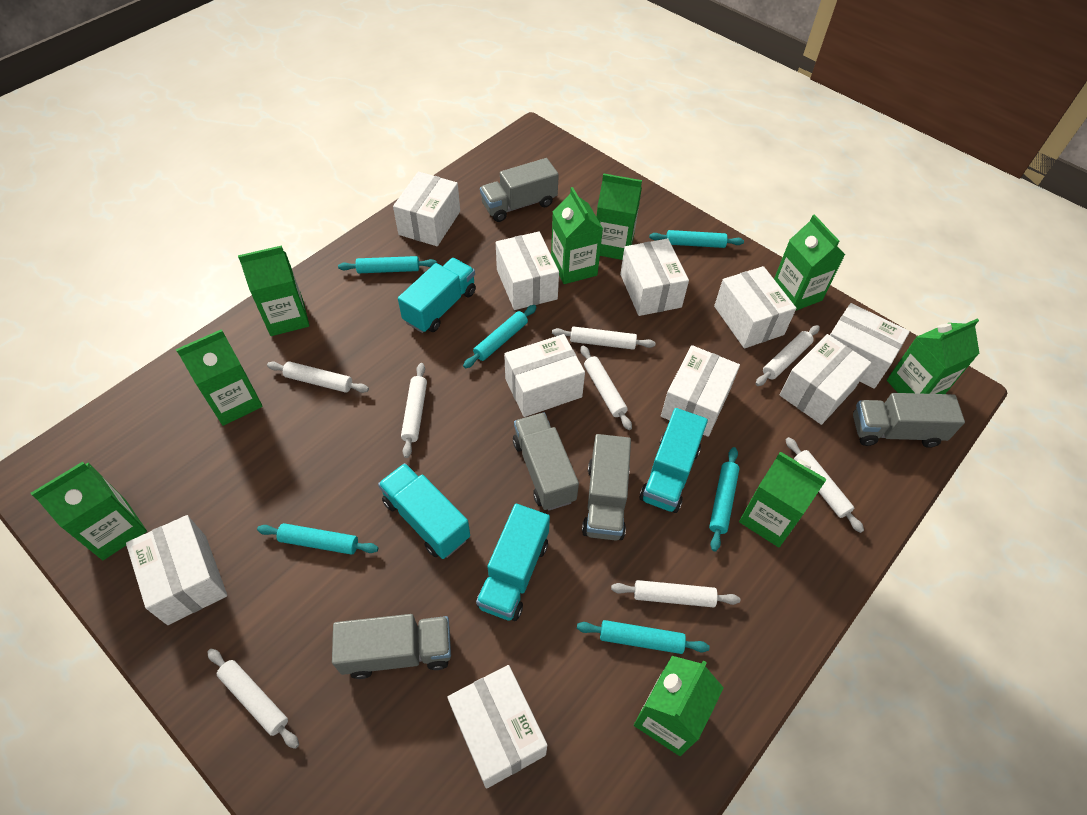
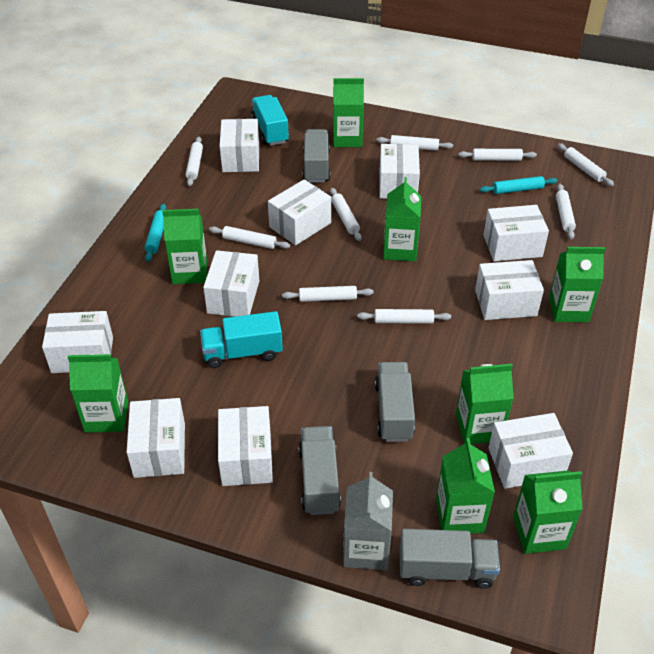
green carton: 9 -> 8
grey carton: 0 -> 1
grey truck: 5 -> 4
turquoise rolling pin: 6 -> 2
turquoise truck: 4 -> 2
white rolling pin: 8 -> 9

